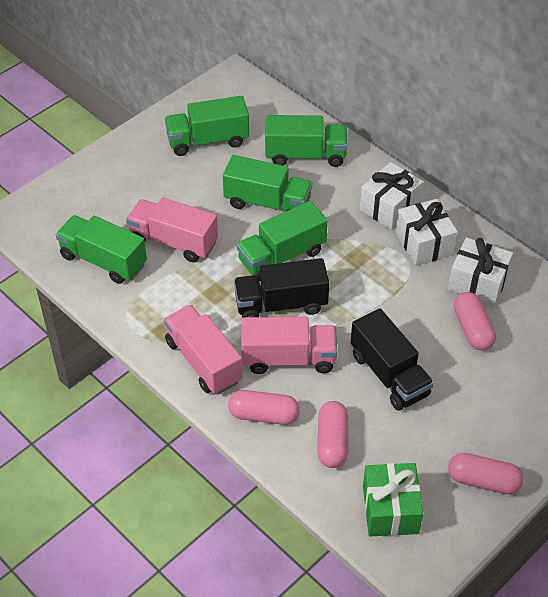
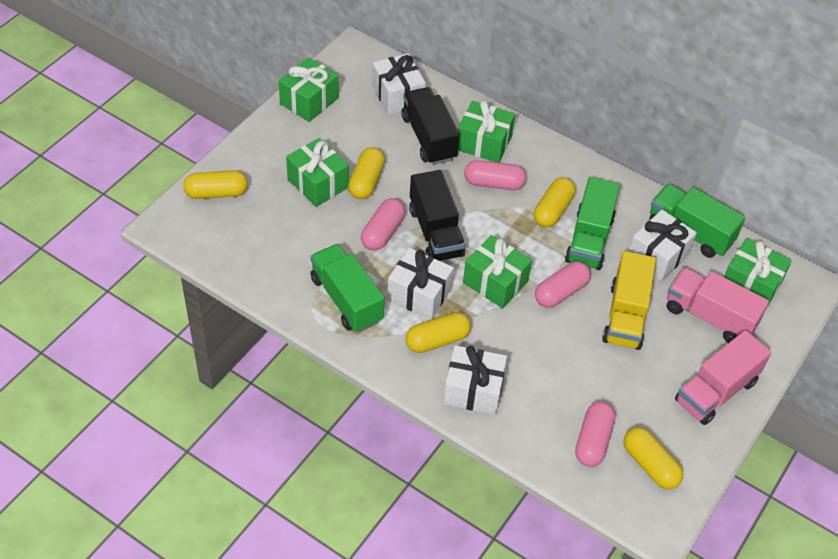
green gift: 1 -> 5
green truck: 5 -> 3
pink truck: 3 -> 2
white gift: 3 -> 4
yellow capsule: 0 -> 5
yellow truck: 0 -> 1

